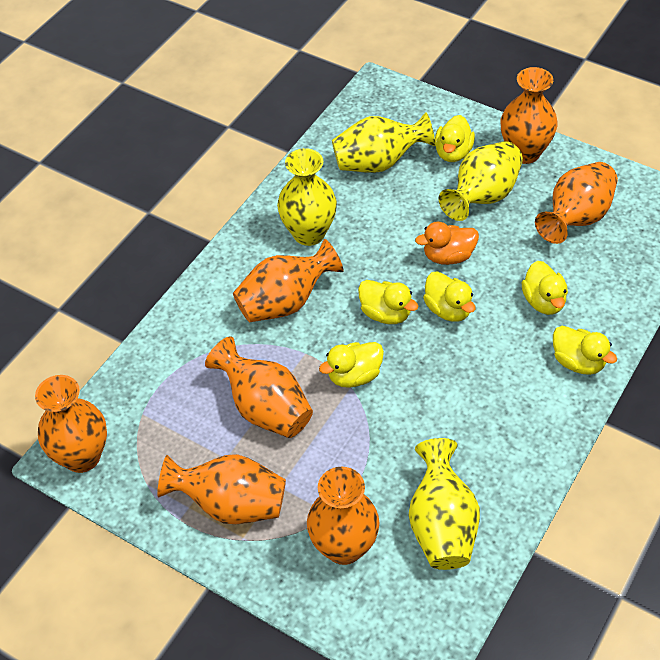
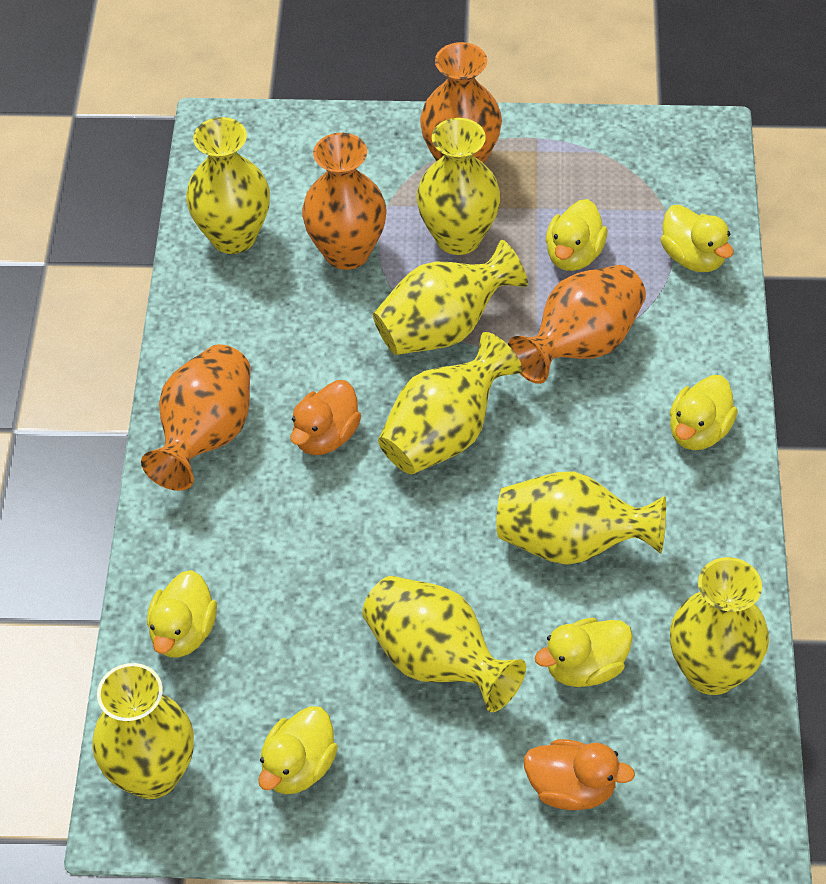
orange duck: 1 -> 2
orange vase: 7 -> 4
yellow vase: 4 -> 8

